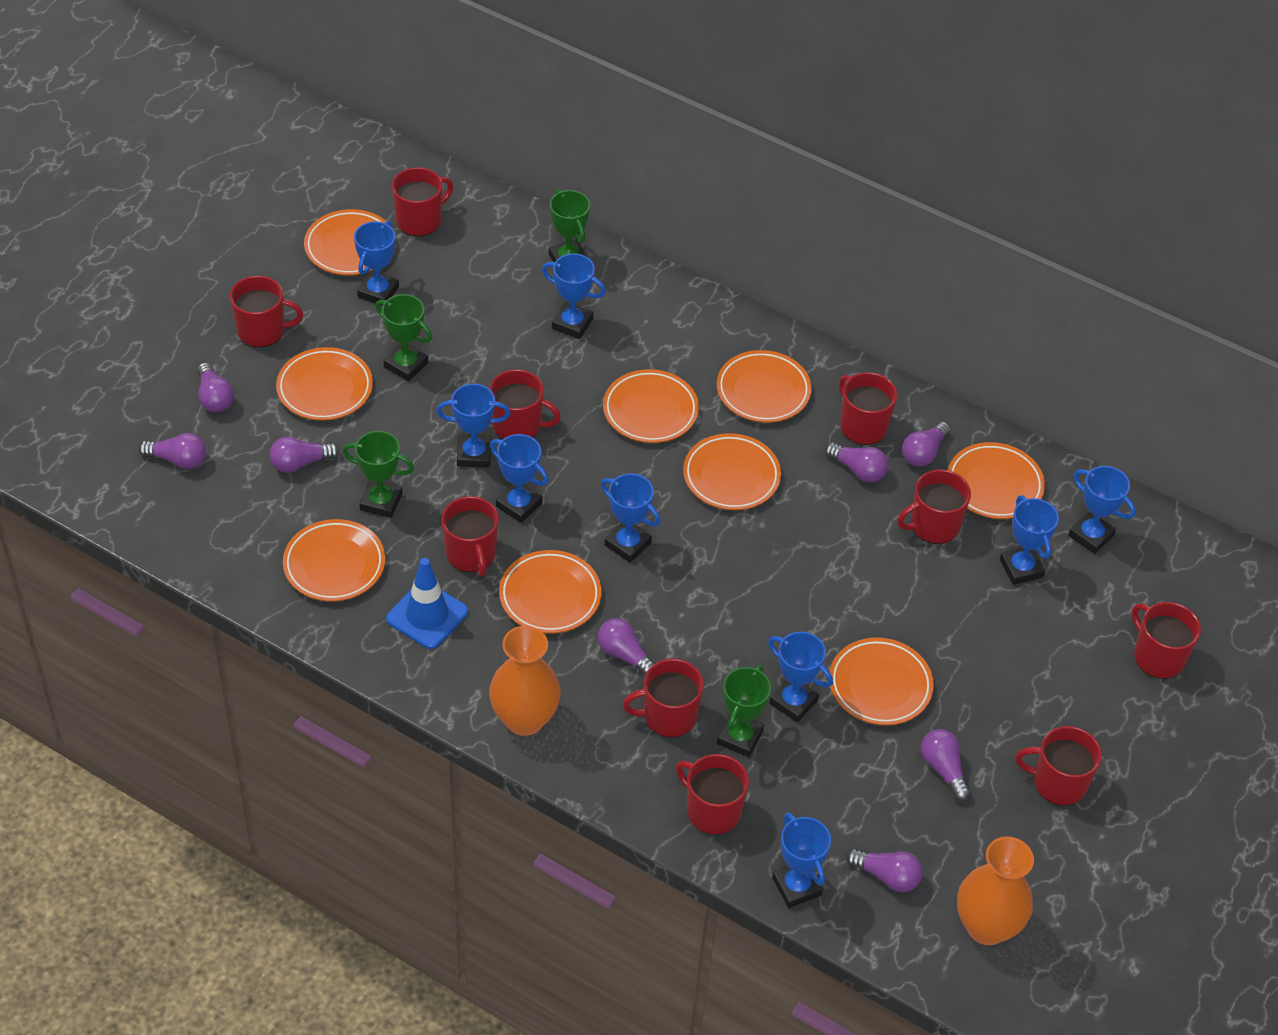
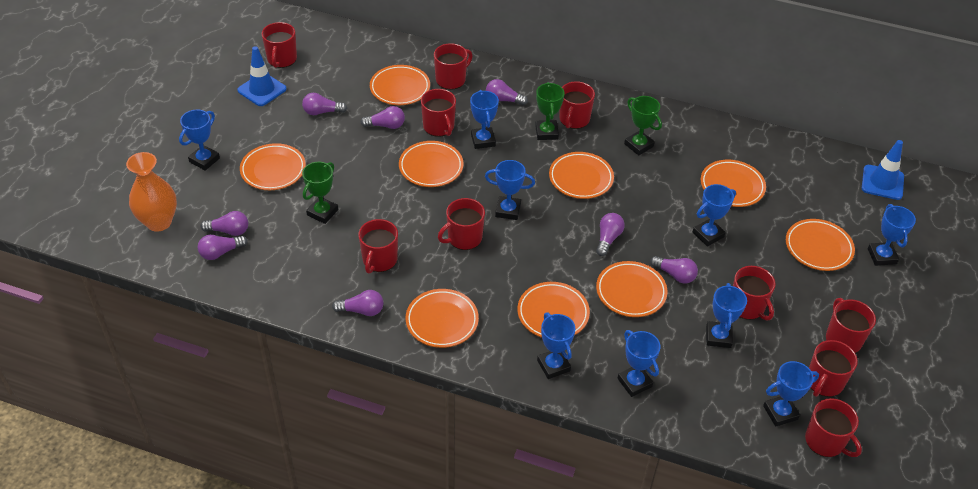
blue traffic cone: 1 -> 2
green trophy: 4 -> 3
orange vase: 2 -> 1

